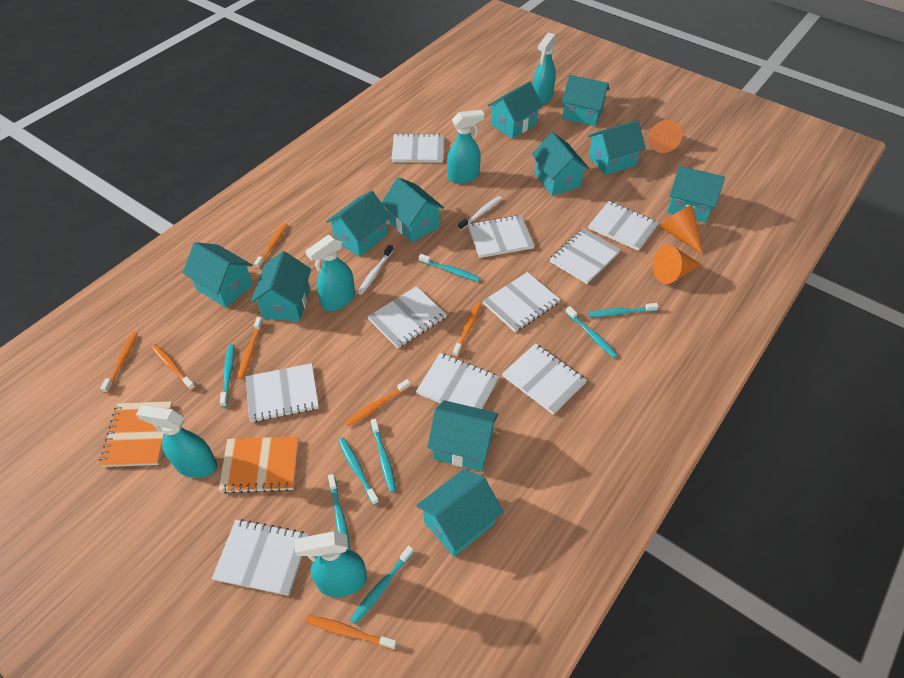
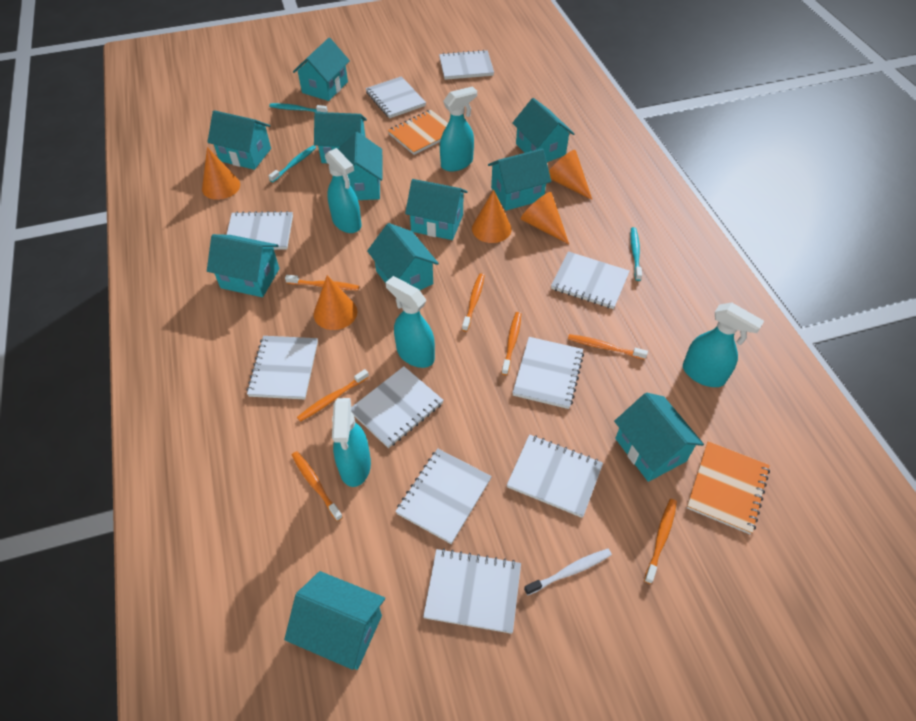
orange cone: 3 -> 5
turquoise toothbrush: 8 -> 3
white toothbrush: 2 -> 1

